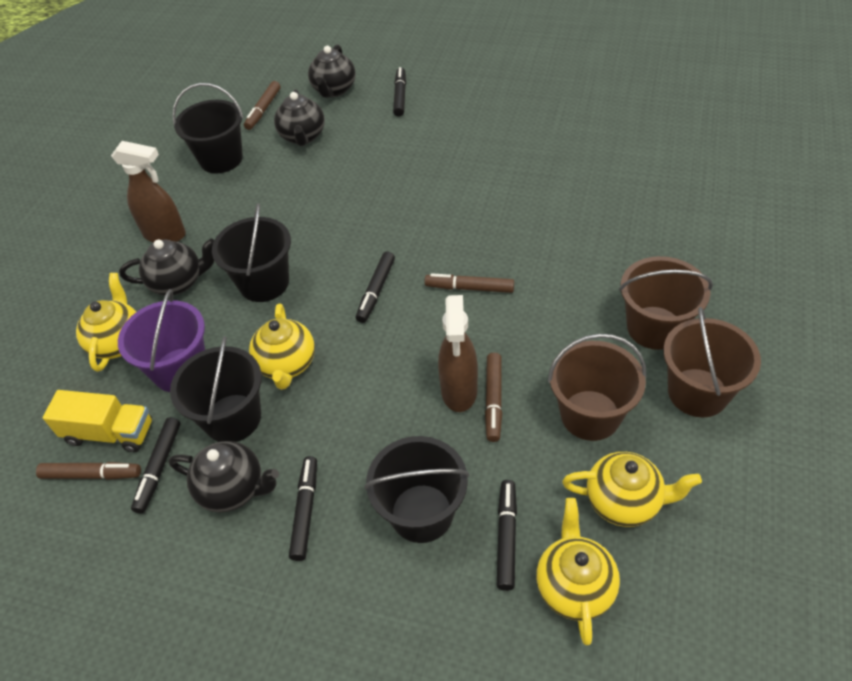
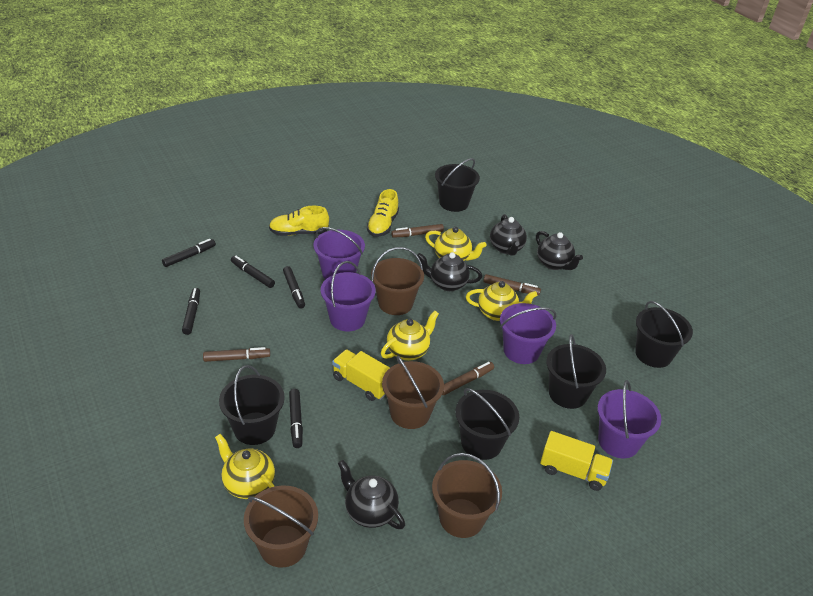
black bucket: 4 -> 5
brown bucket: 3 -> 4
brown spray bottle: 2 -> 0
purple bucket: 1 -> 4
yellow shoe: 0 -> 2
yellow truck: 1 -> 2

